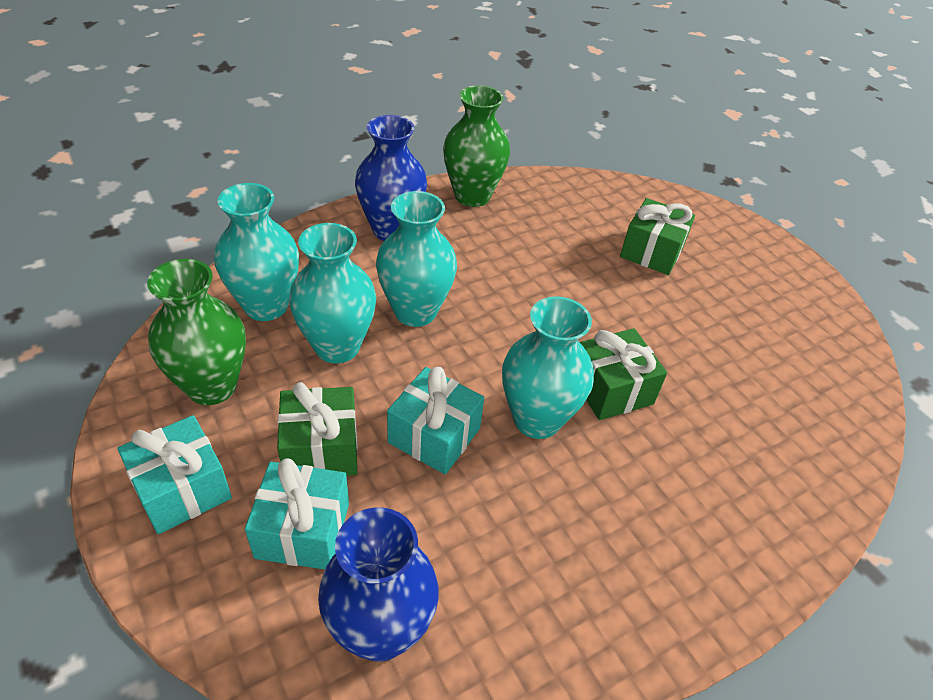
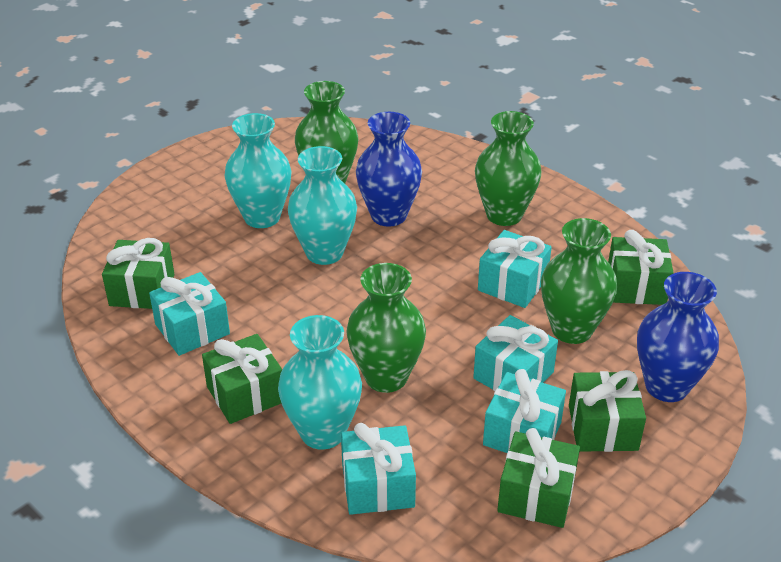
green gift: 3 -> 5
green vase: 2 -> 4
turquoise gift: 3 -> 5
turquoise vase: 4 -> 3

